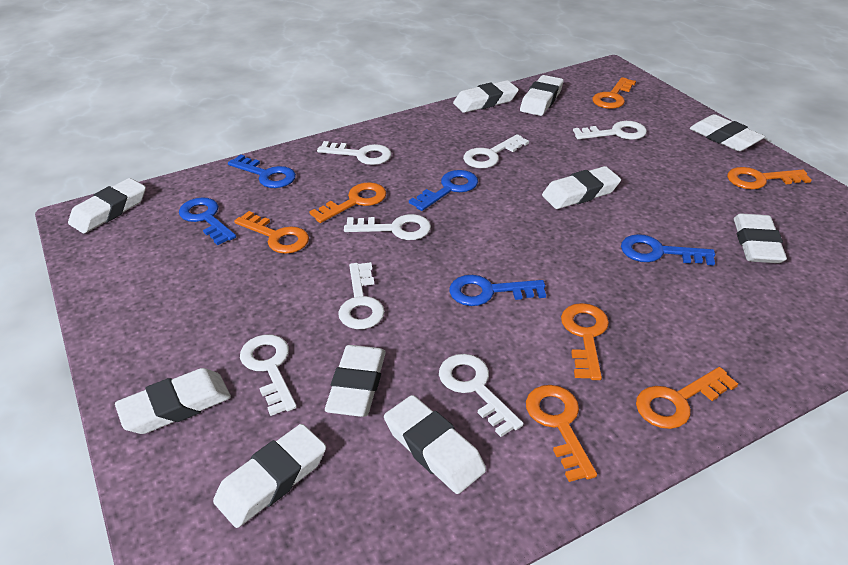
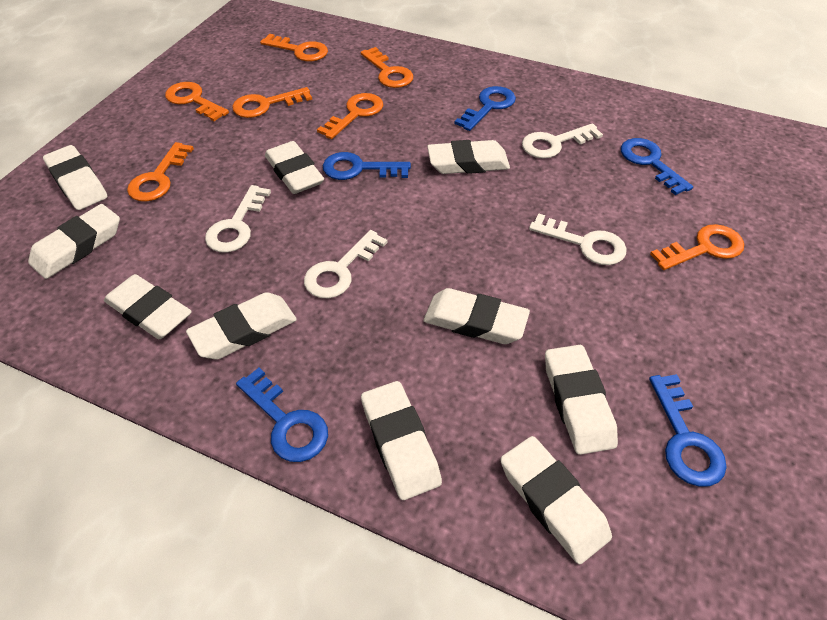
white key: 7 -> 4

